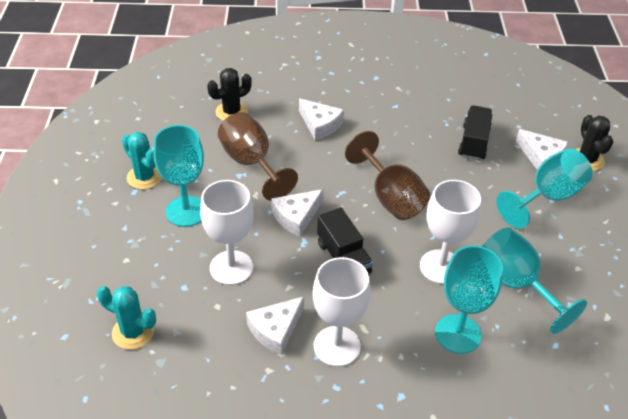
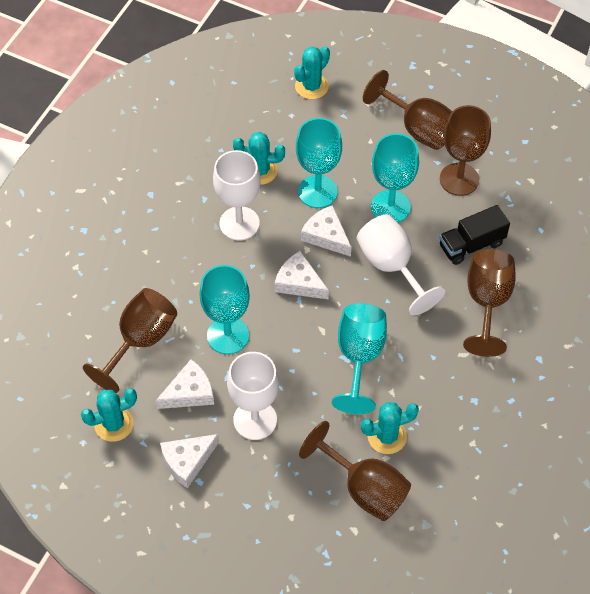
black cactus: 2 -> 0
black truck: 2 -> 1
brown goblet: 2 -> 5
turquoise cactus: 2 -> 4

